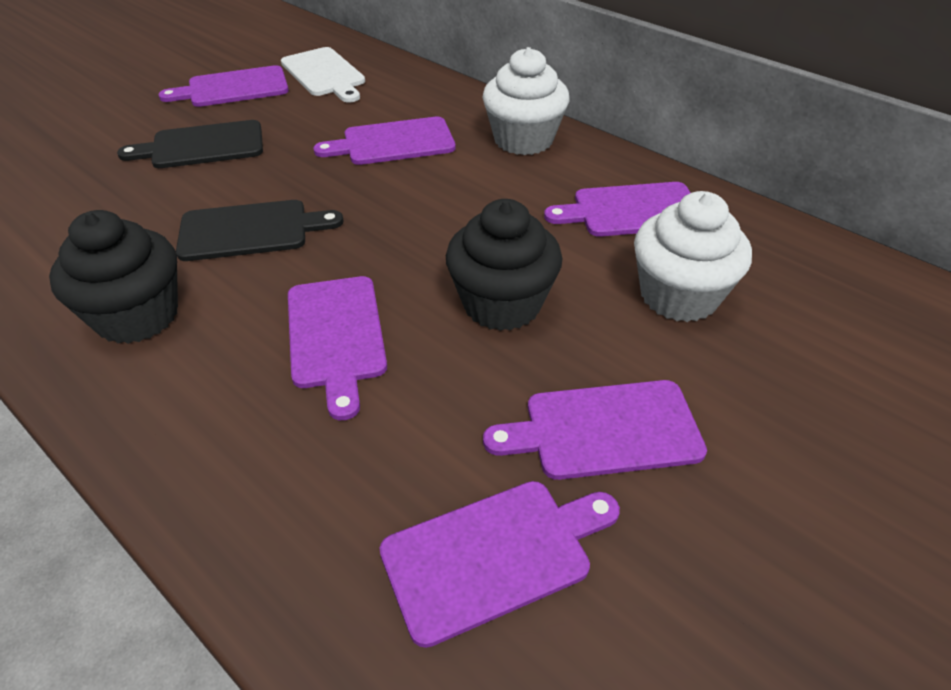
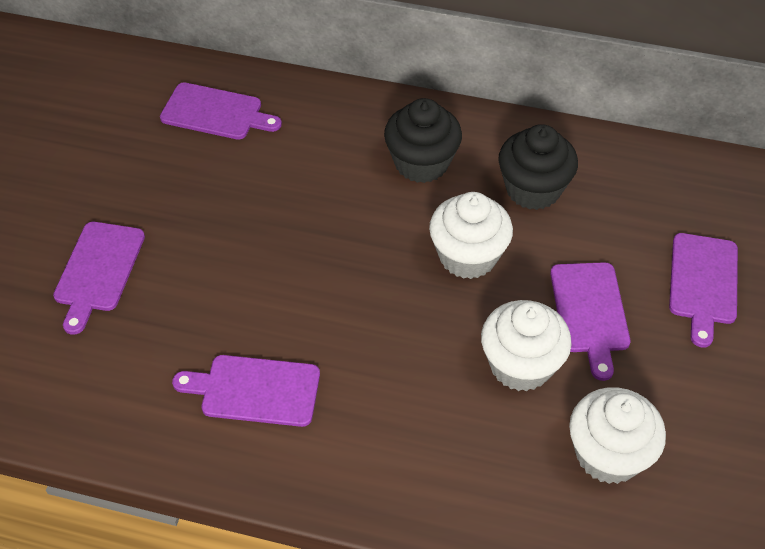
black cutting board: 2 -> 0
purple cutting board: 6 -> 5
white cupcake: 2 -> 3
white cutting board: 1 -> 0

